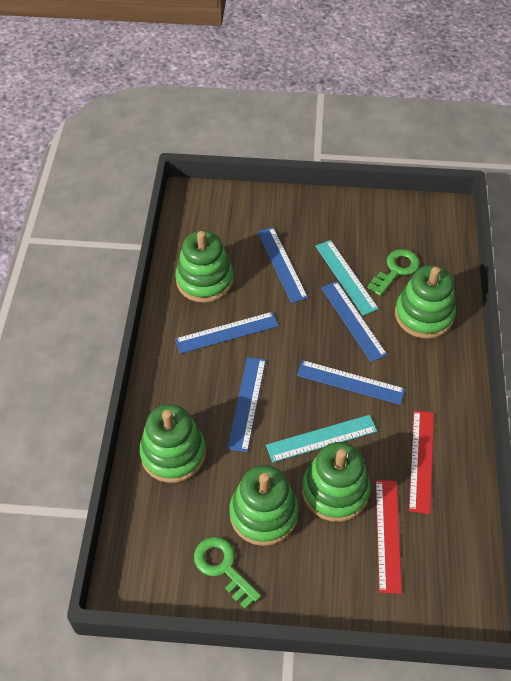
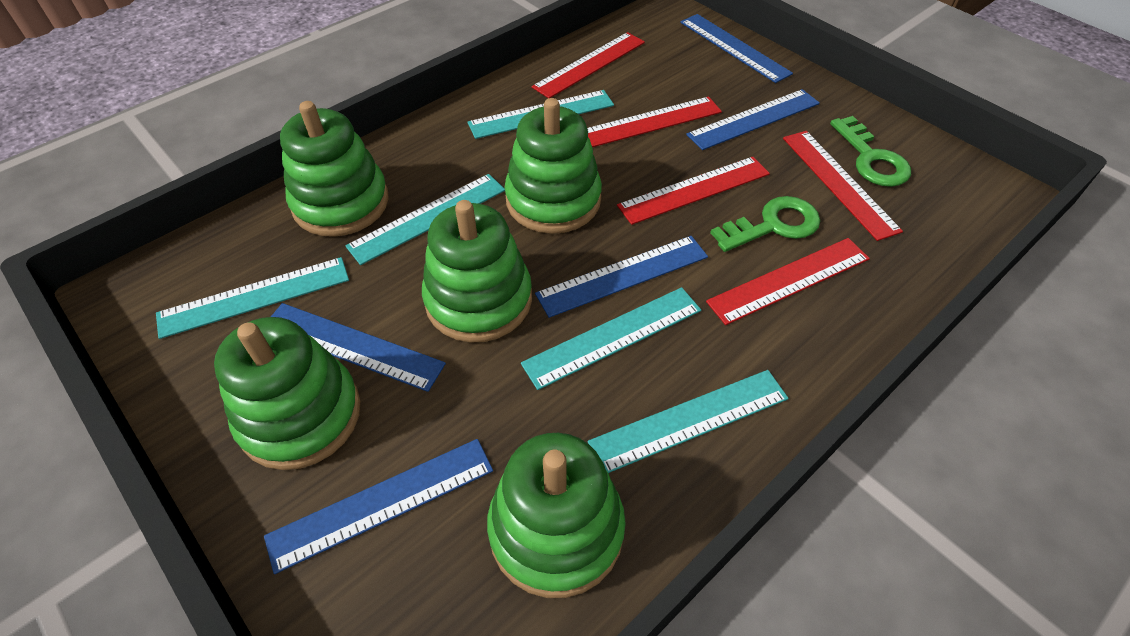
red ruler: 2 -> 5
turquoise ruler: 2 -> 5

